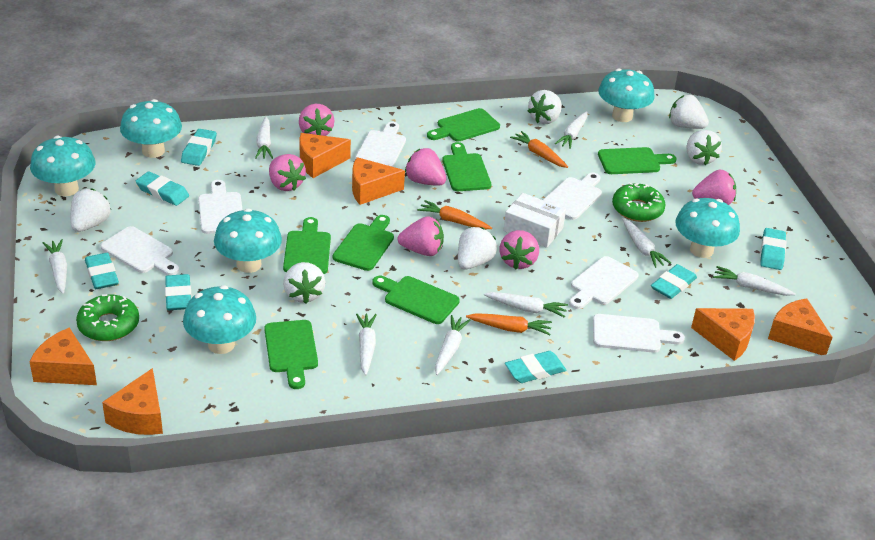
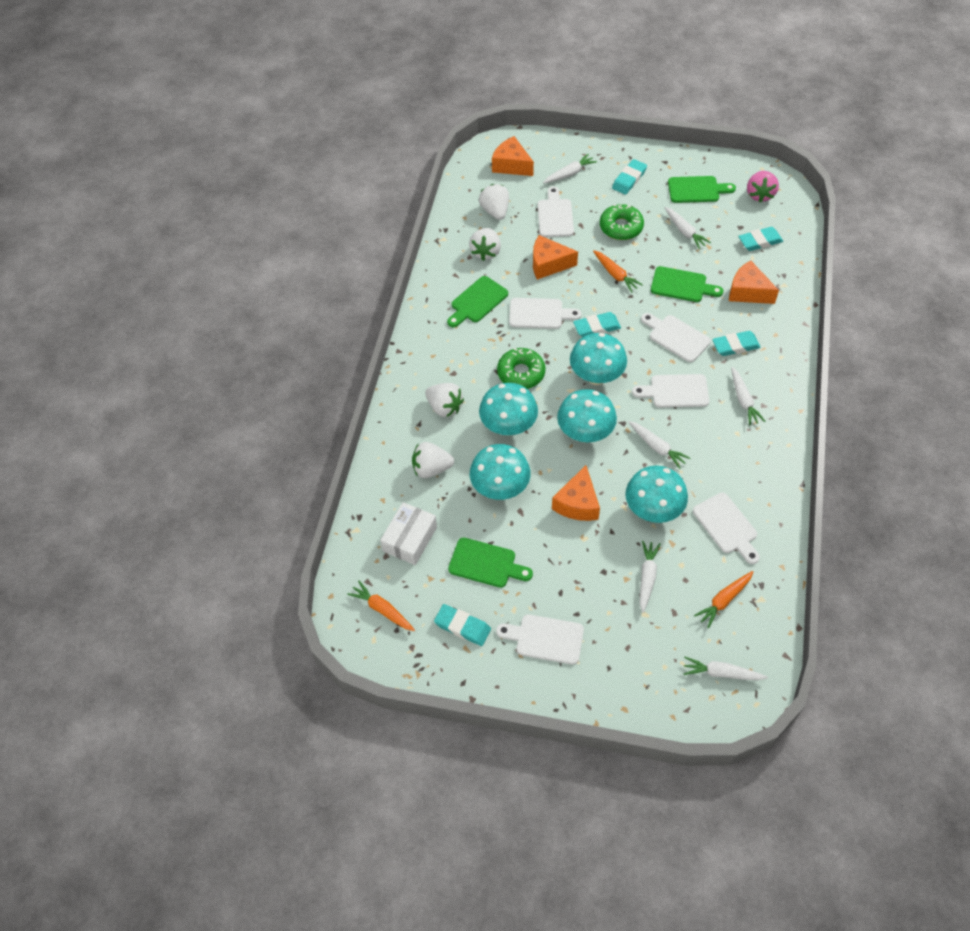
green cutting board: 7 -> 4
orange cheese: 6 -> 4
pink strawberry: 6 -> 1
turquoise eraser: 7 -> 5
turquoise mushroom: 6 -> 5
white carrot: 8 -> 6
white strawberry: 6 -> 4

